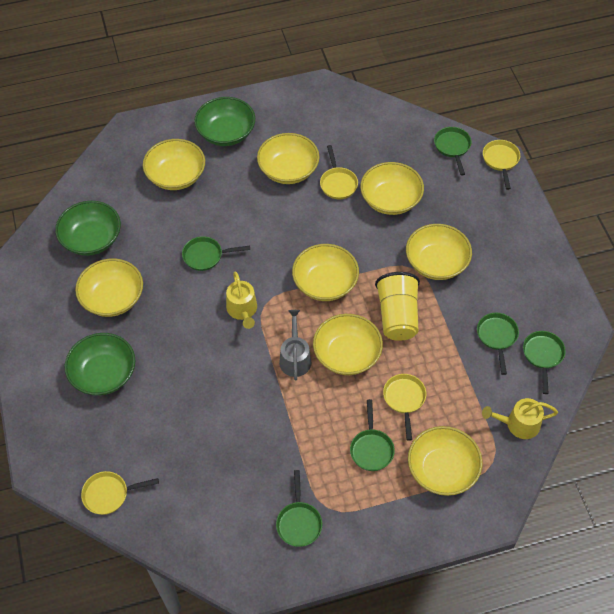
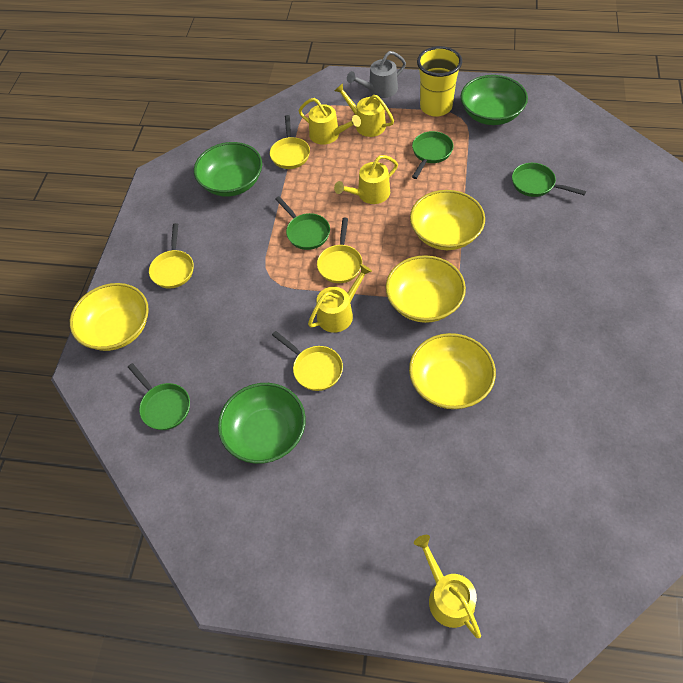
green pan: 6 -> 4
yellow bowl: 8 -> 4
yellow watering can: 2 -> 5

